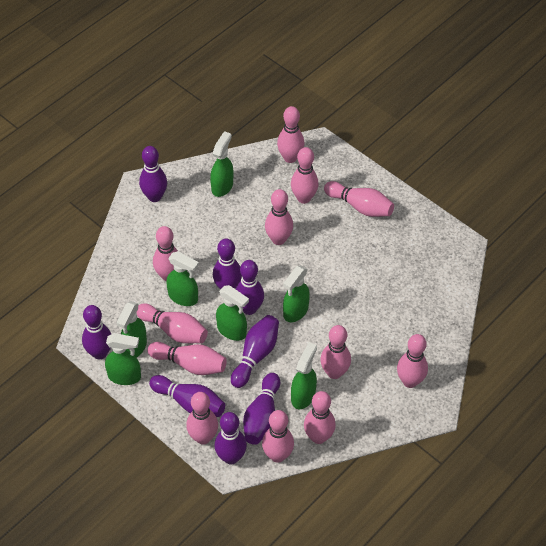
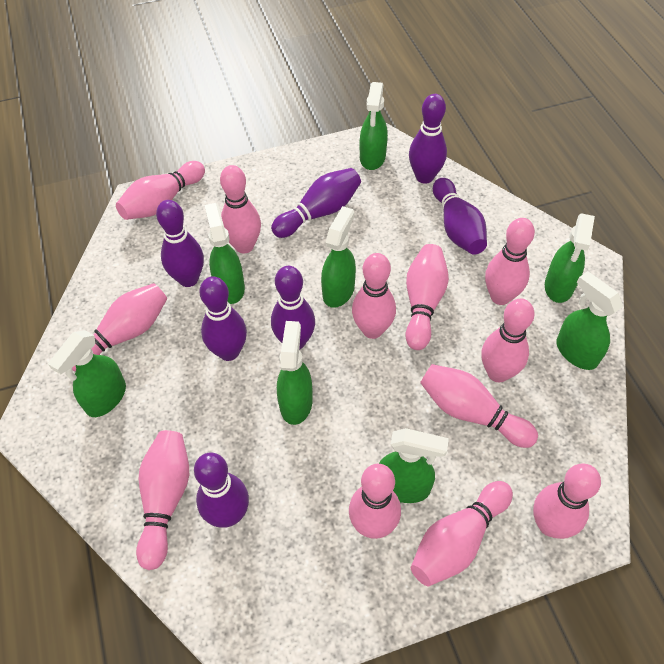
green spray bottle: 7 -> 8
purple bowling pin: 8 -> 7

